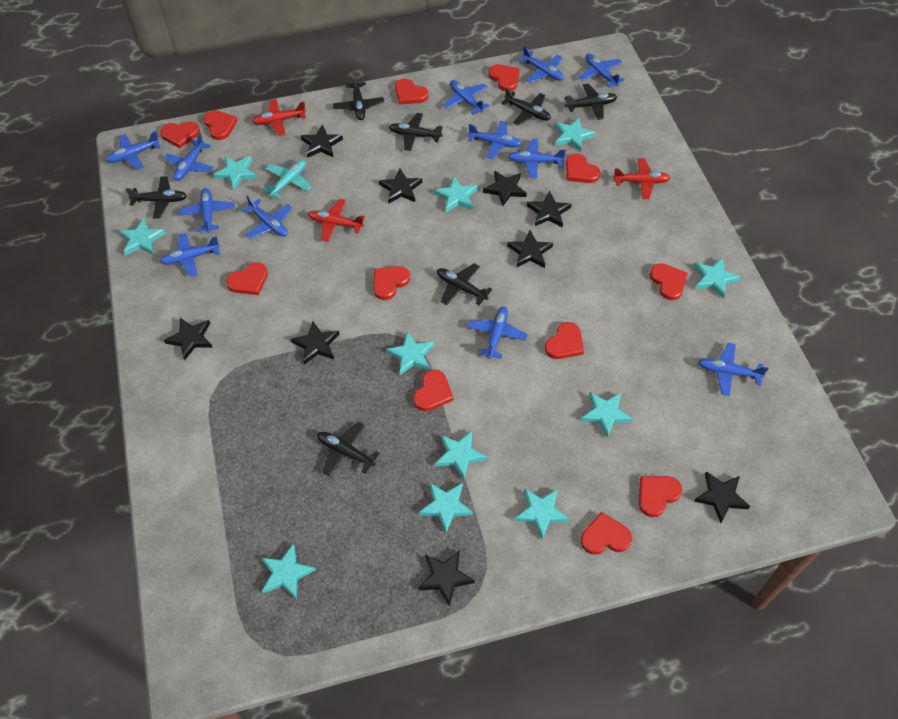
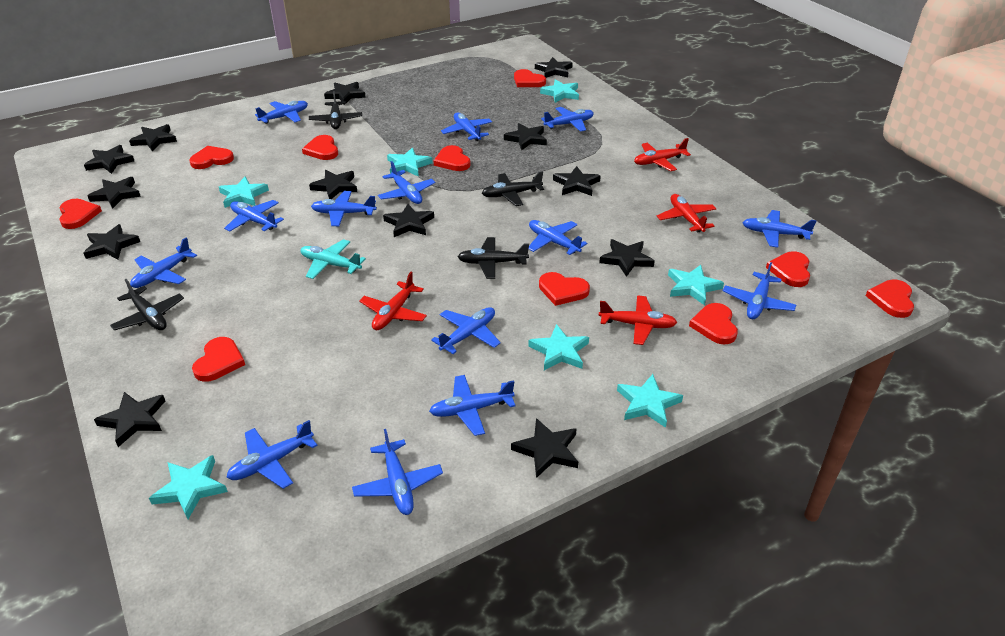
black plane: 7 -> 4
black star: 9 -> 13
blue plane: 12 -> 14
red heart: 12 -> 10
red plane: 3 -> 4
turquoise star: 11 -> 7

